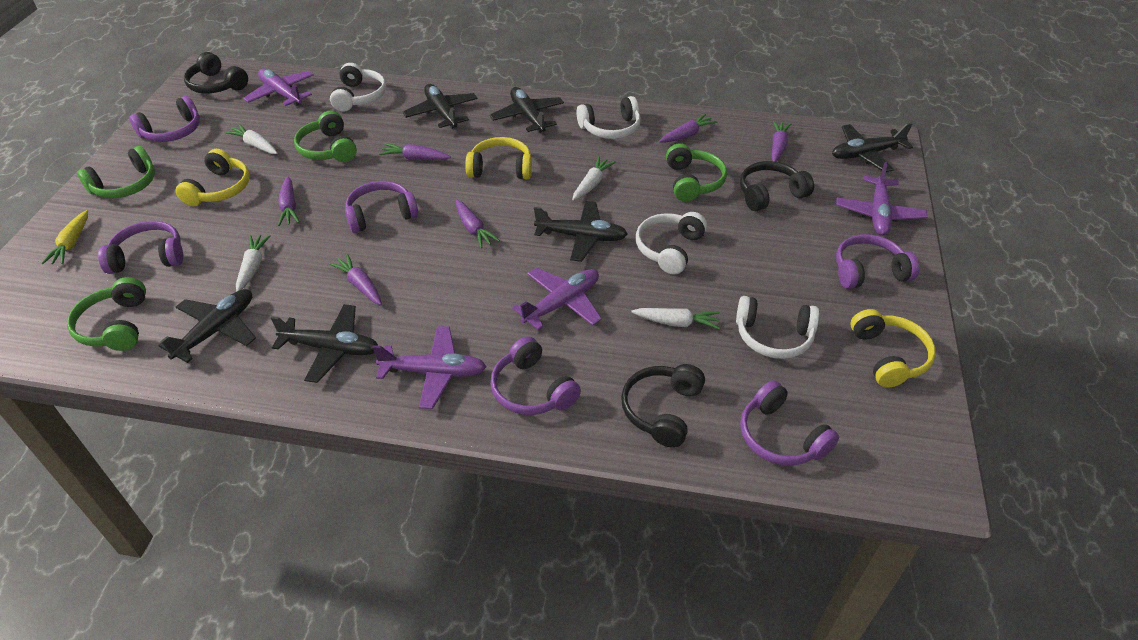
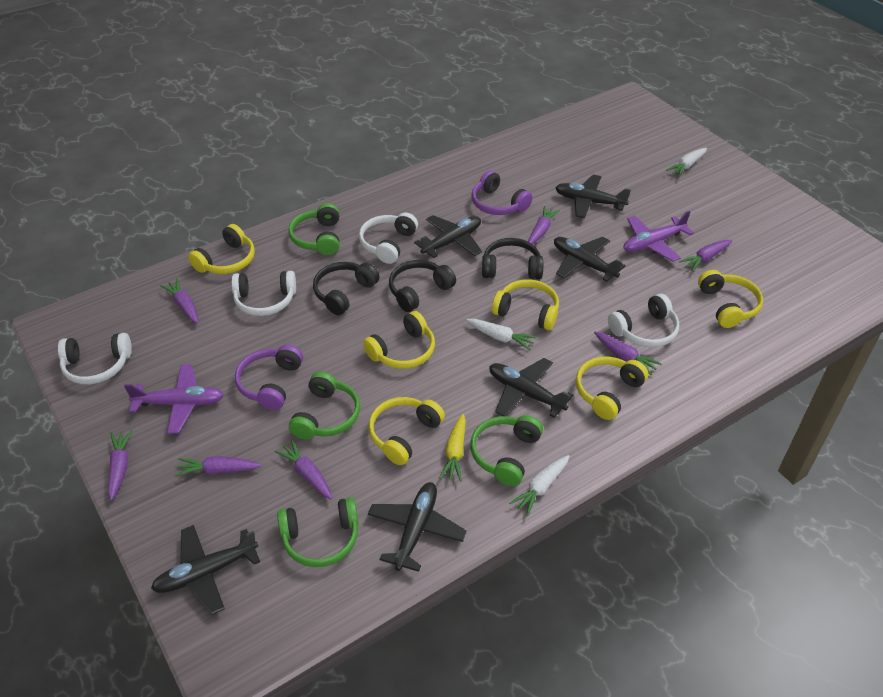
purple carrot: 6 -> 7
purple headphones: 6 -> 2
purple plane: 4 -> 2
white carrot: 4 -> 3
yellow headphones: 3 -> 6

